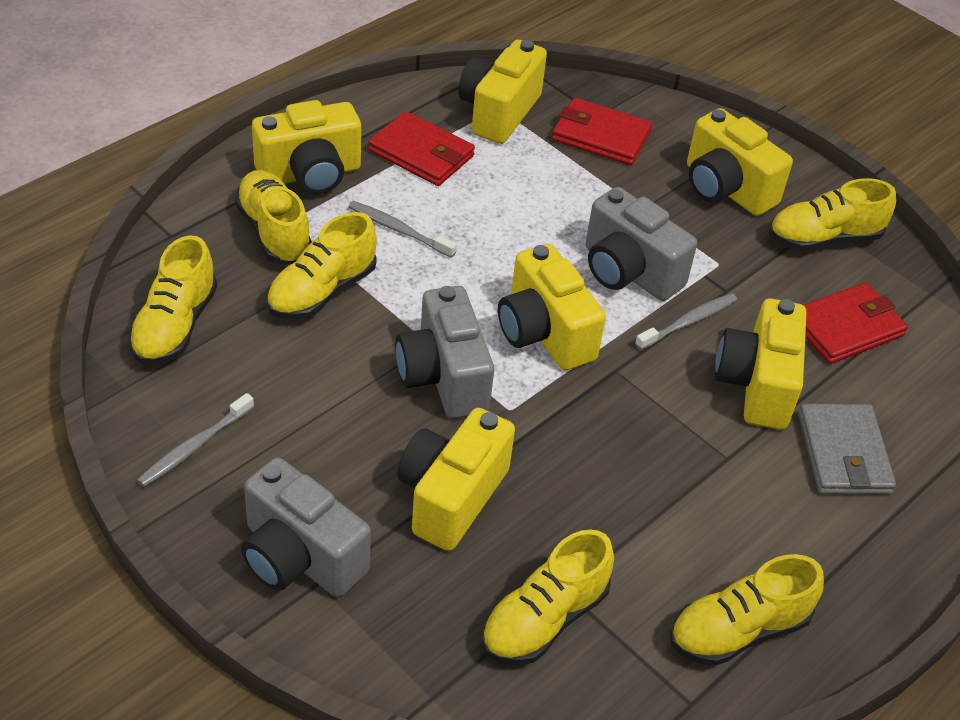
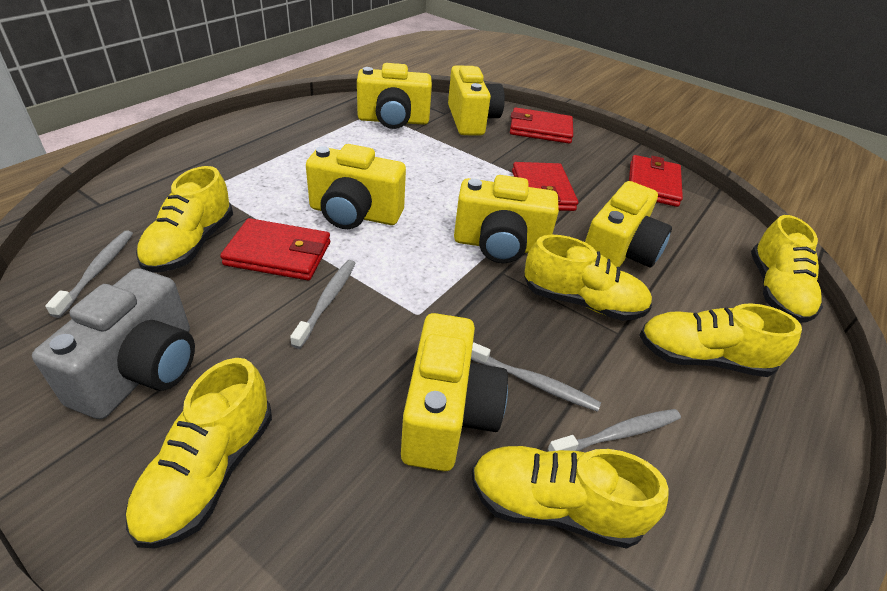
grey camera: 3 -> 1
grey toothbrush: 3 -> 4
grey wallet: 1 -> 0
red wallet: 3 -> 4

